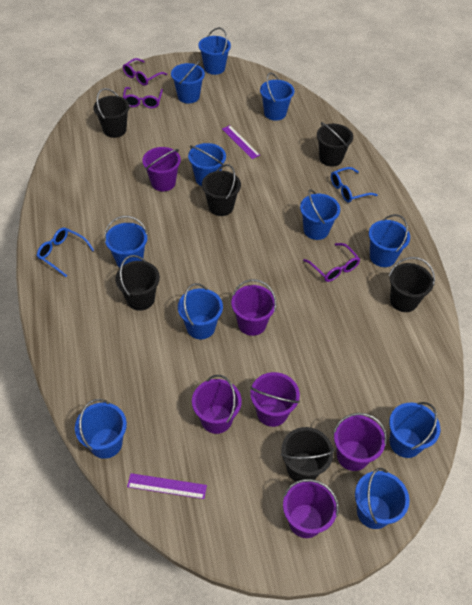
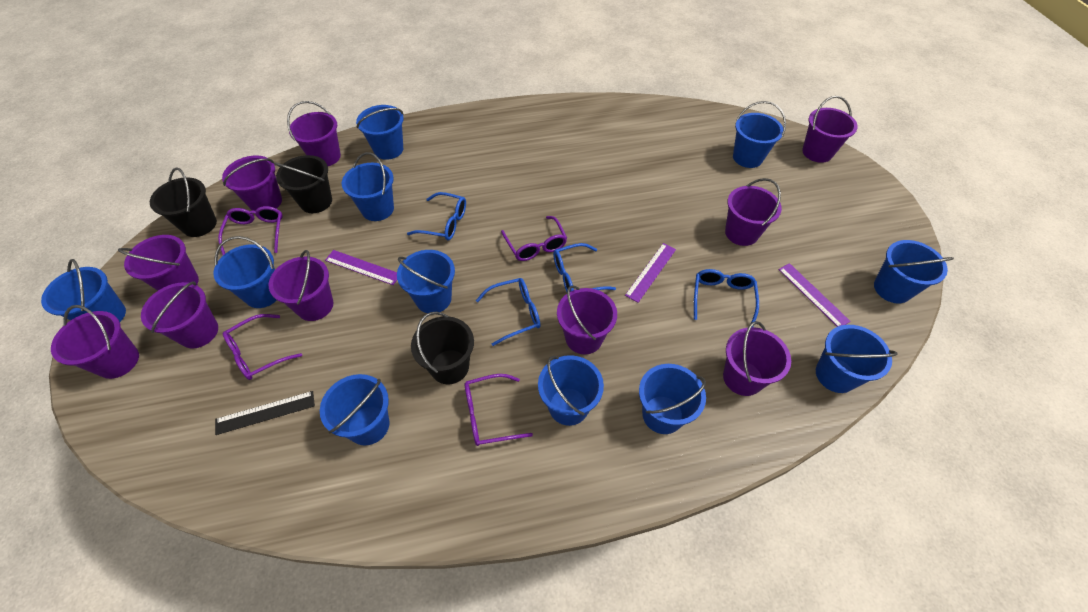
black bucket: 6 -> 3
black ruler: 0 -> 1
blue glasses: 2 -> 4
purple bucket: 6 -> 10
purple glasses: 3 -> 4
purple ruler: 2 -> 3

